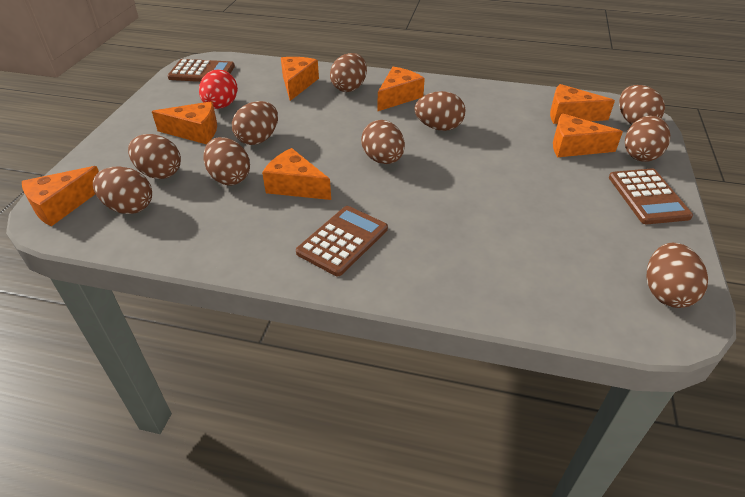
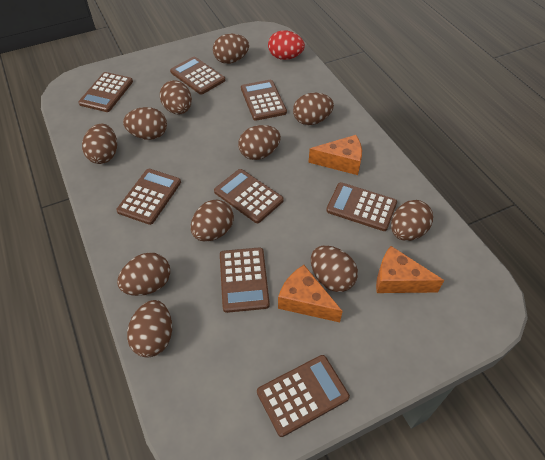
brown calculator: 3 -> 8
brown egg: 10 -> 11
orange cheese: 7 -> 3

